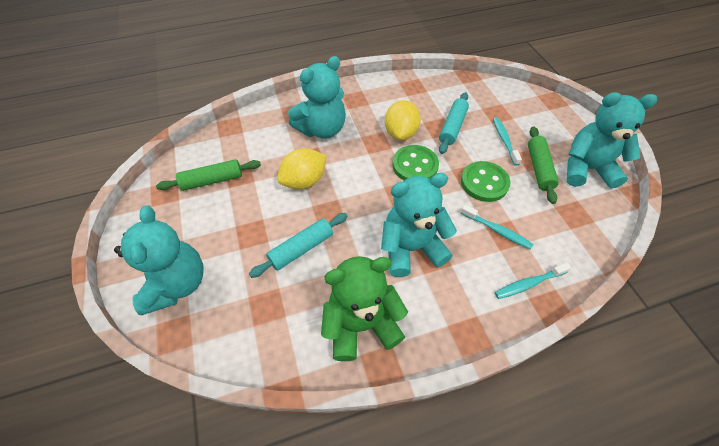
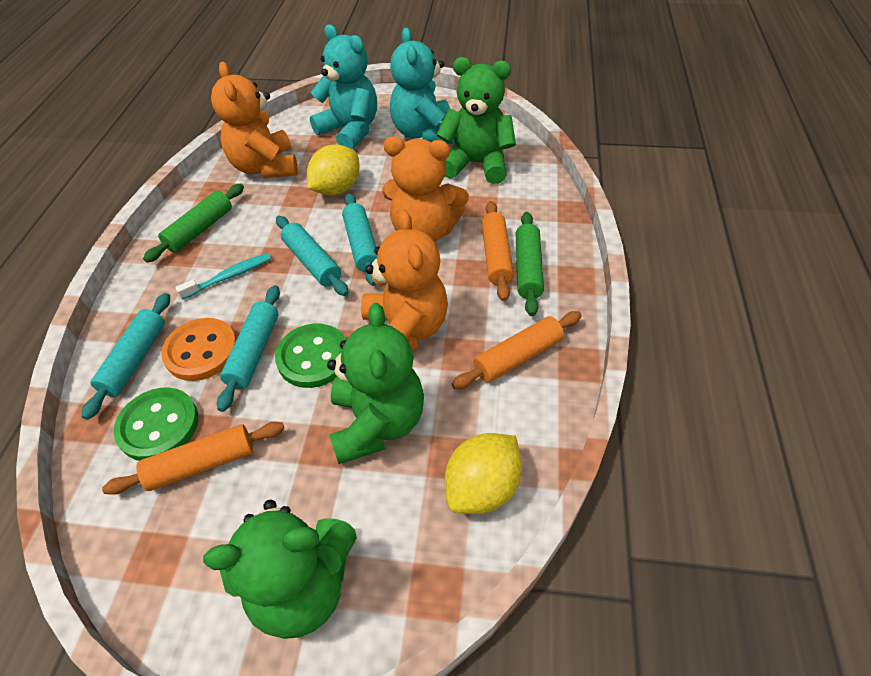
green teddy bear: 1 -> 3
orange button: 0 -> 1
orange rolling pin: 0 -> 3
orange teddy bear: 0 -> 3
turquoise rolling pin: 2 -> 4
turquoise teddy bear: 4 -> 2
turquoise toothbrush: 3 -> 1

